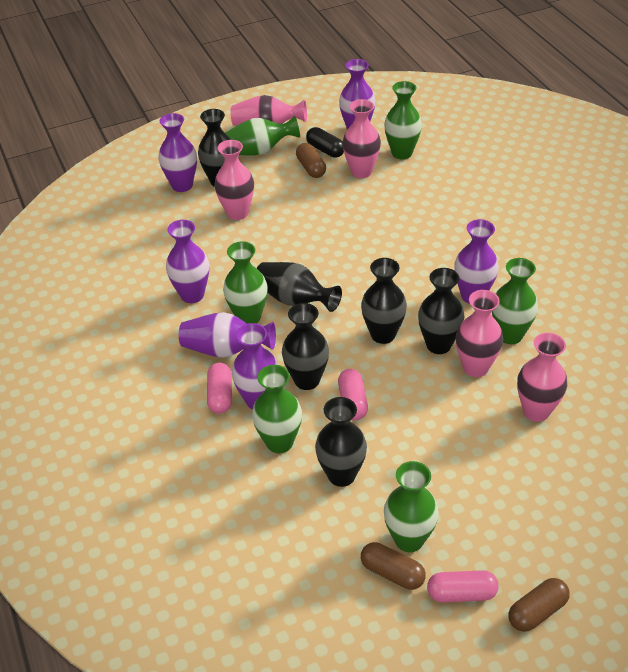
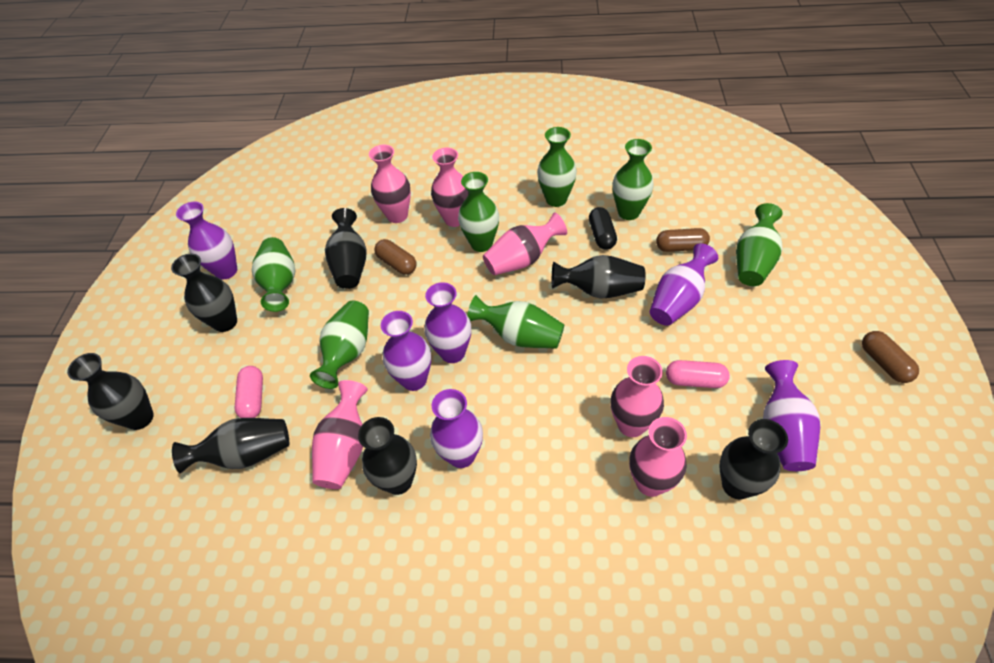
black vase: 6 -> 7
green vase: 6 -> 7
pink capsule: 3 -> 2
pink vase: 5 -> 6

